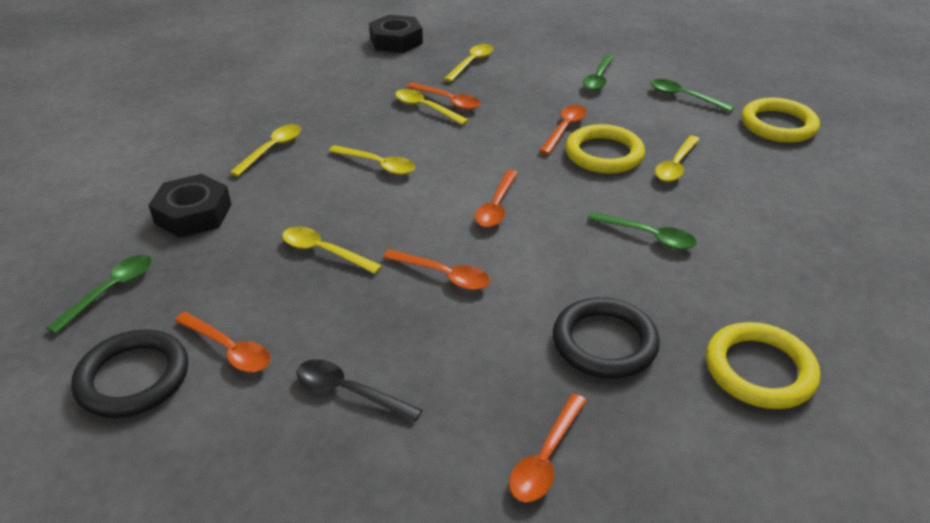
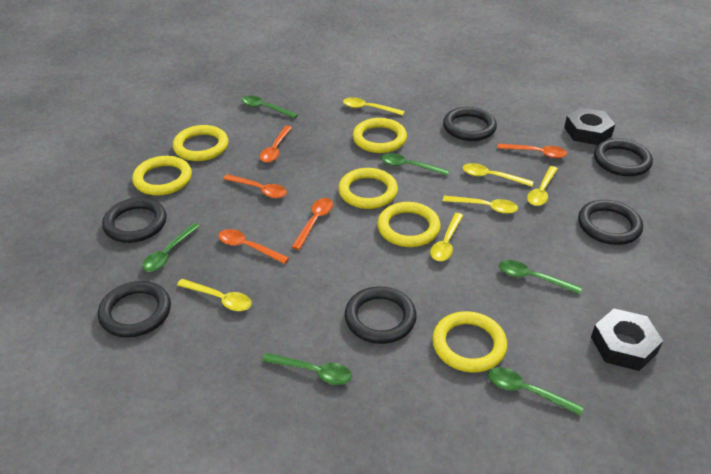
black ring: 2 -> 6
black spoon: 1 -> 0
green spoon: 4 -> 6
orange spoon: 6 -> 5
yellow ring: 3 -> 6

